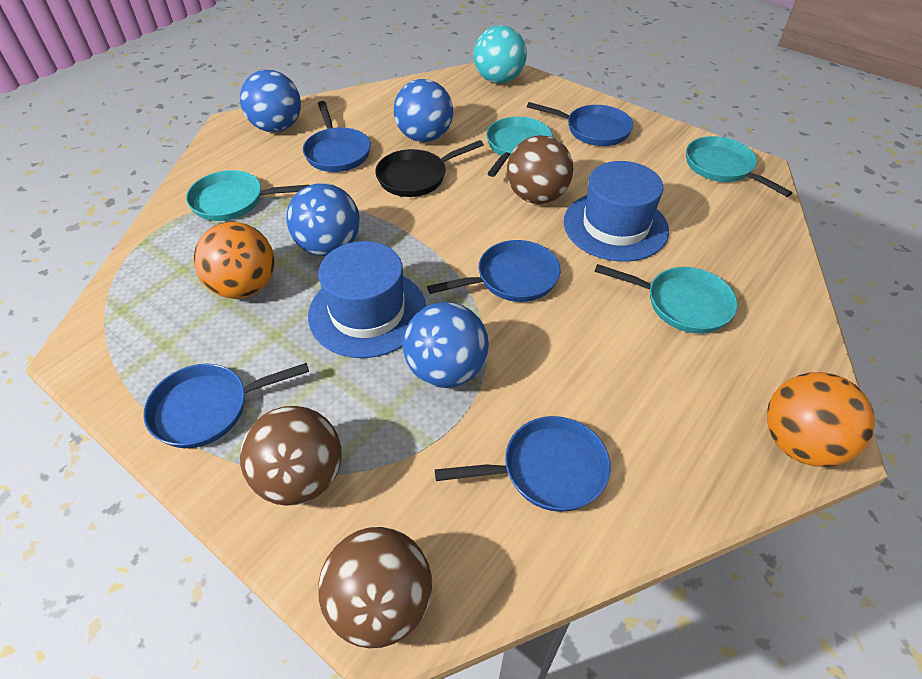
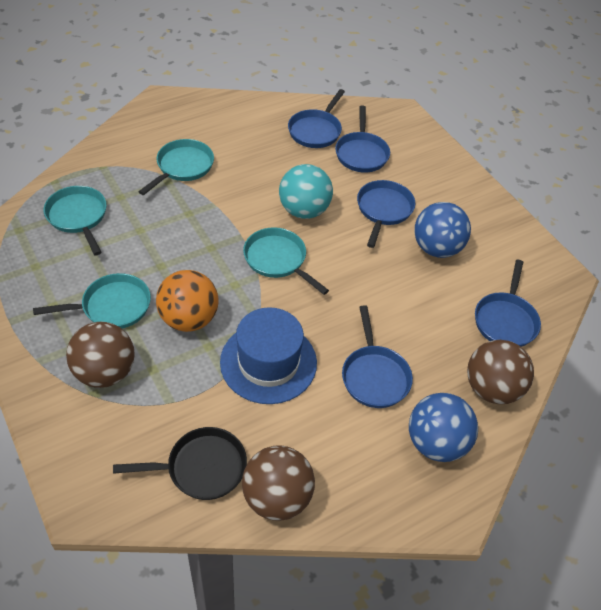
blue ball: 4 -> 2
blue hat: 2 -> 1
orange ball: 2 -> 1

